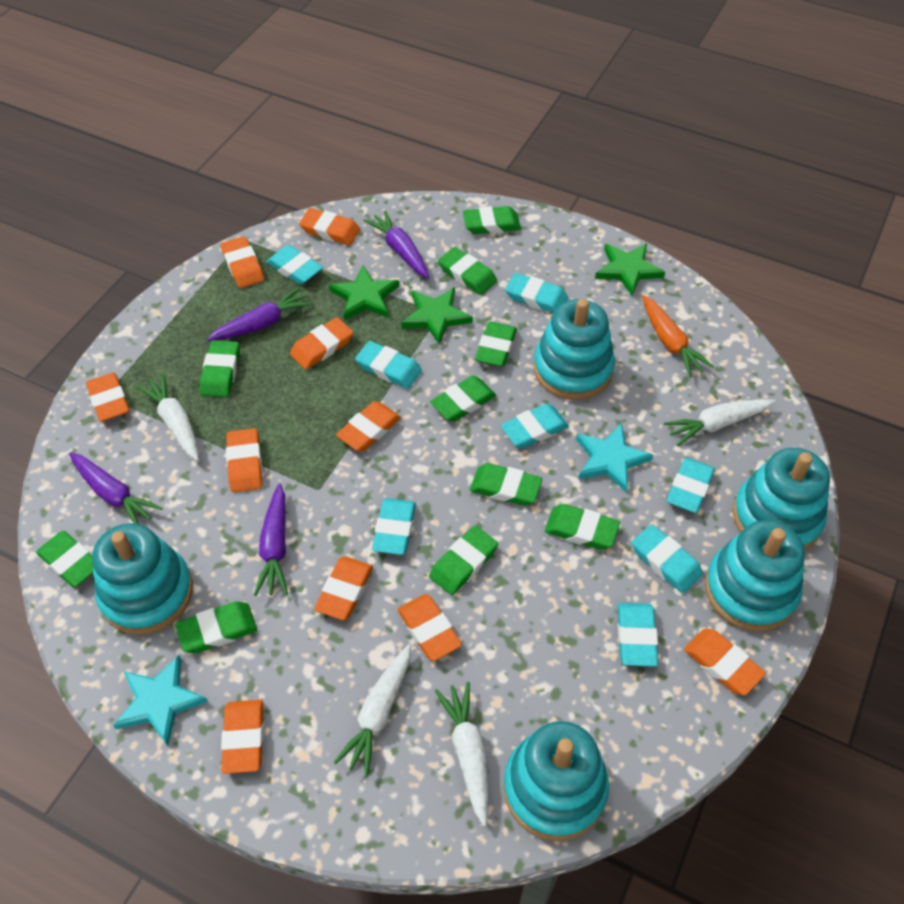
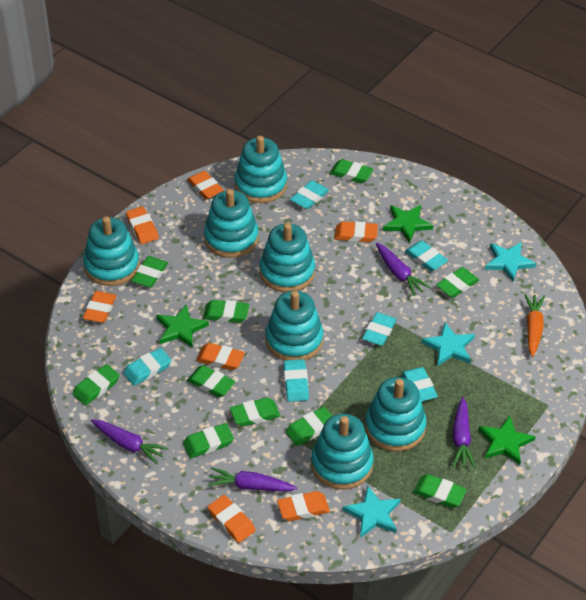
orange eraser: 10 -> 7
turquoise eraser: 8 -> 6
turquoise stacking toy: 5 -> 7
turquoise star: 2 -> 3
white carrot: 4 -> 0

